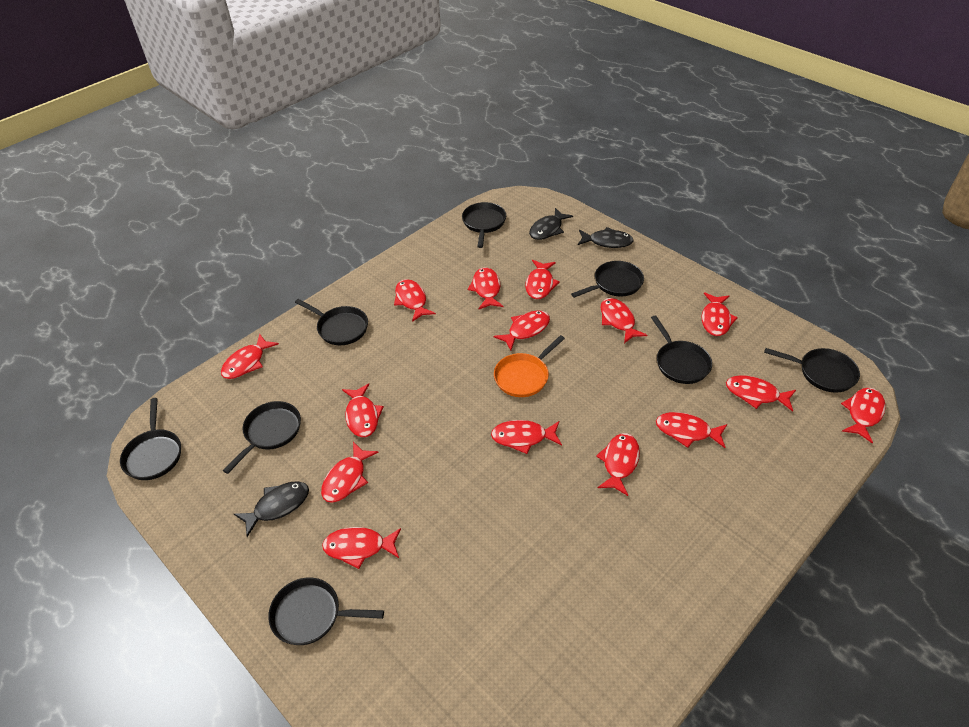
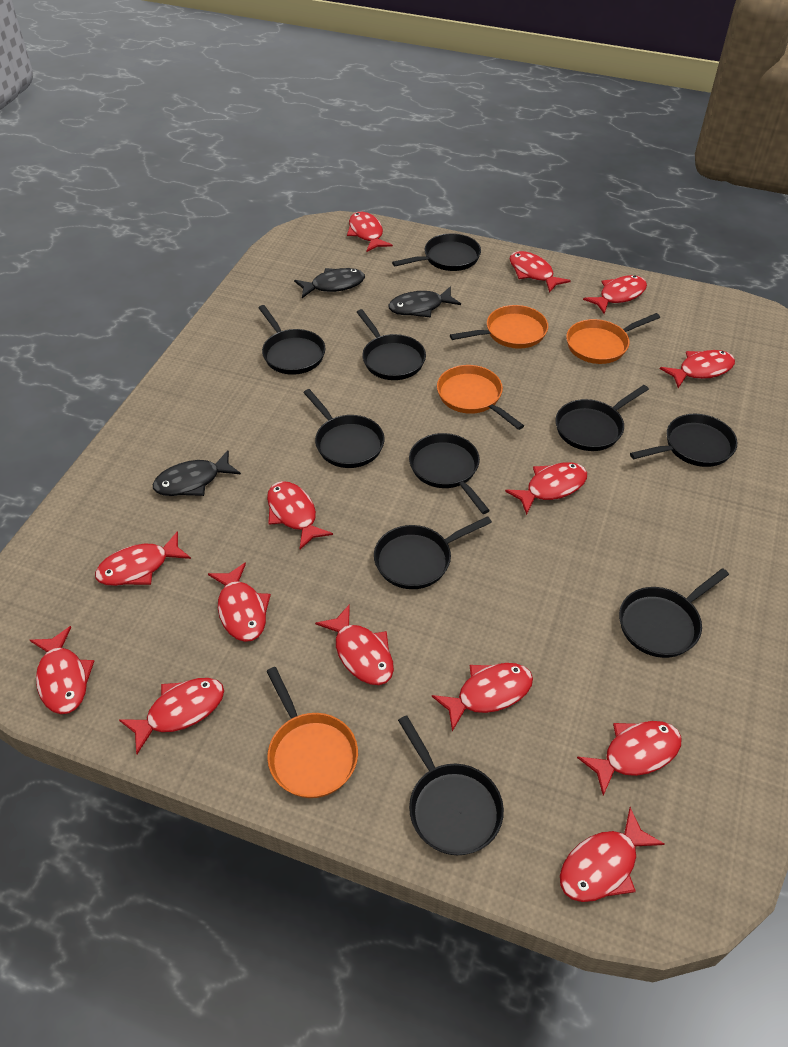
black pan: 8 -> 10
orange pan: 1 -> 4
red fish: 15 -> 14

